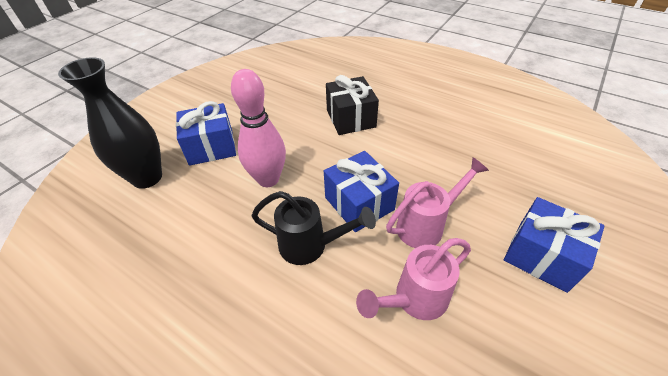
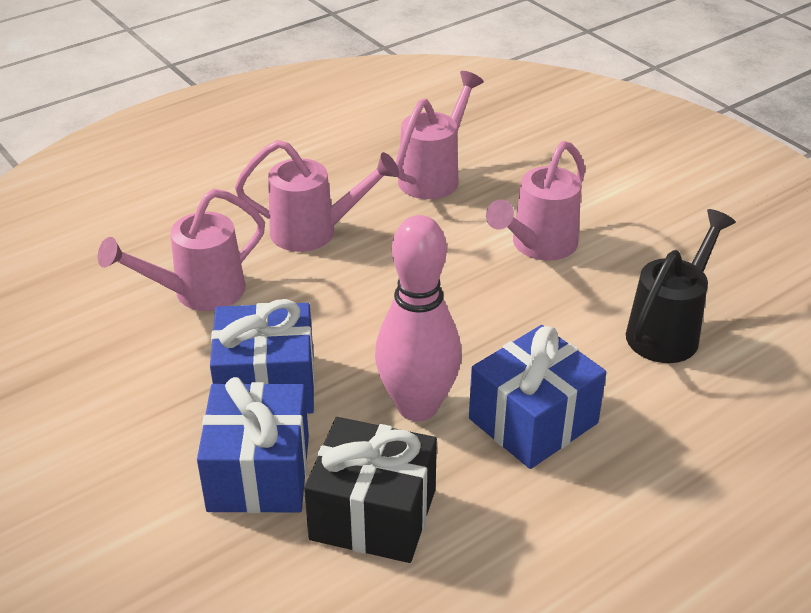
black vase: 1 -> 0
pink watering can: 2 -> 4

